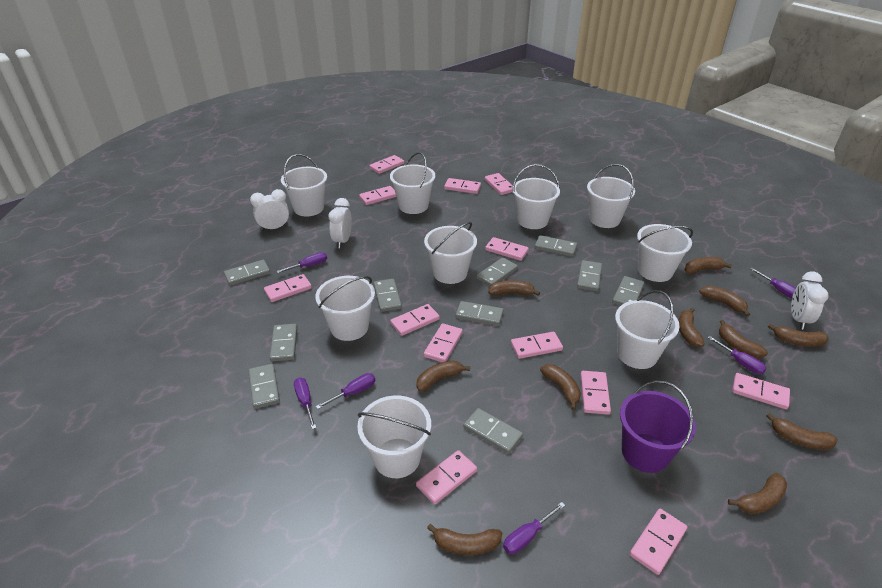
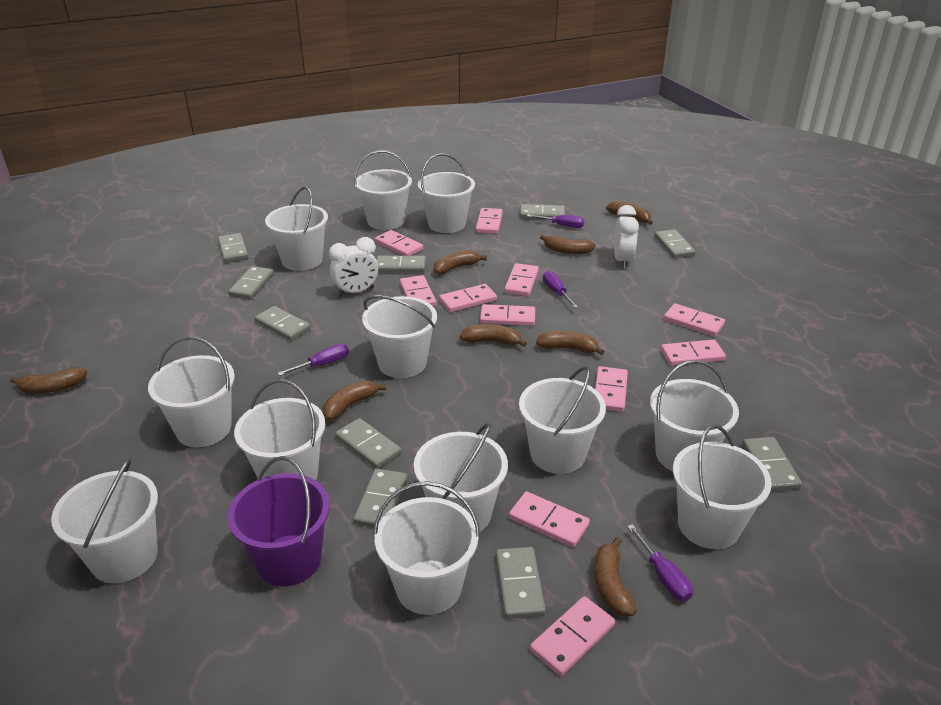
brown banana: 11 -> 8
pink domino: 13 -> 11
purple screwdriver: 6 -> 4
white bucket: 9 -> 12
white clock: 3 -> 2

